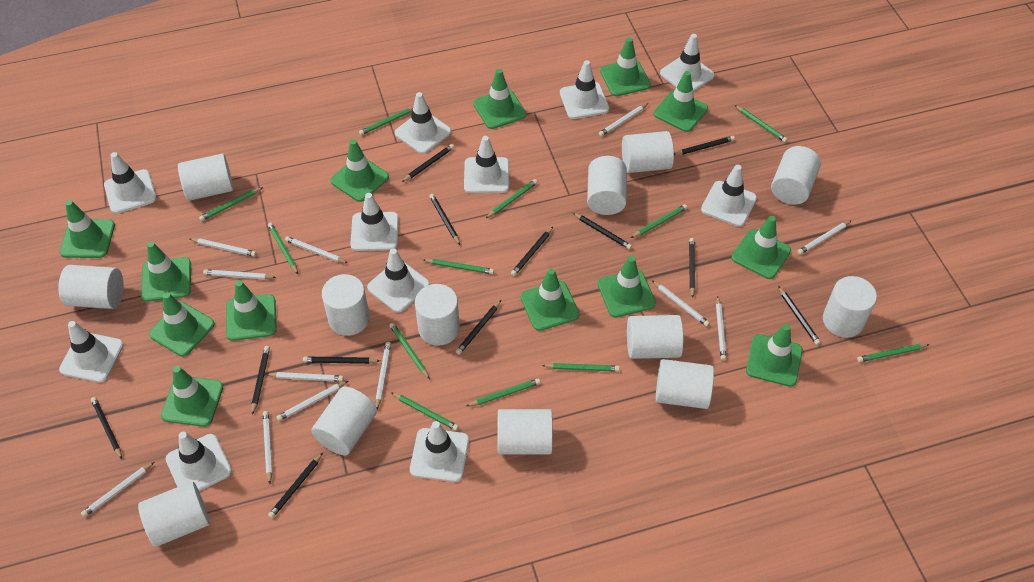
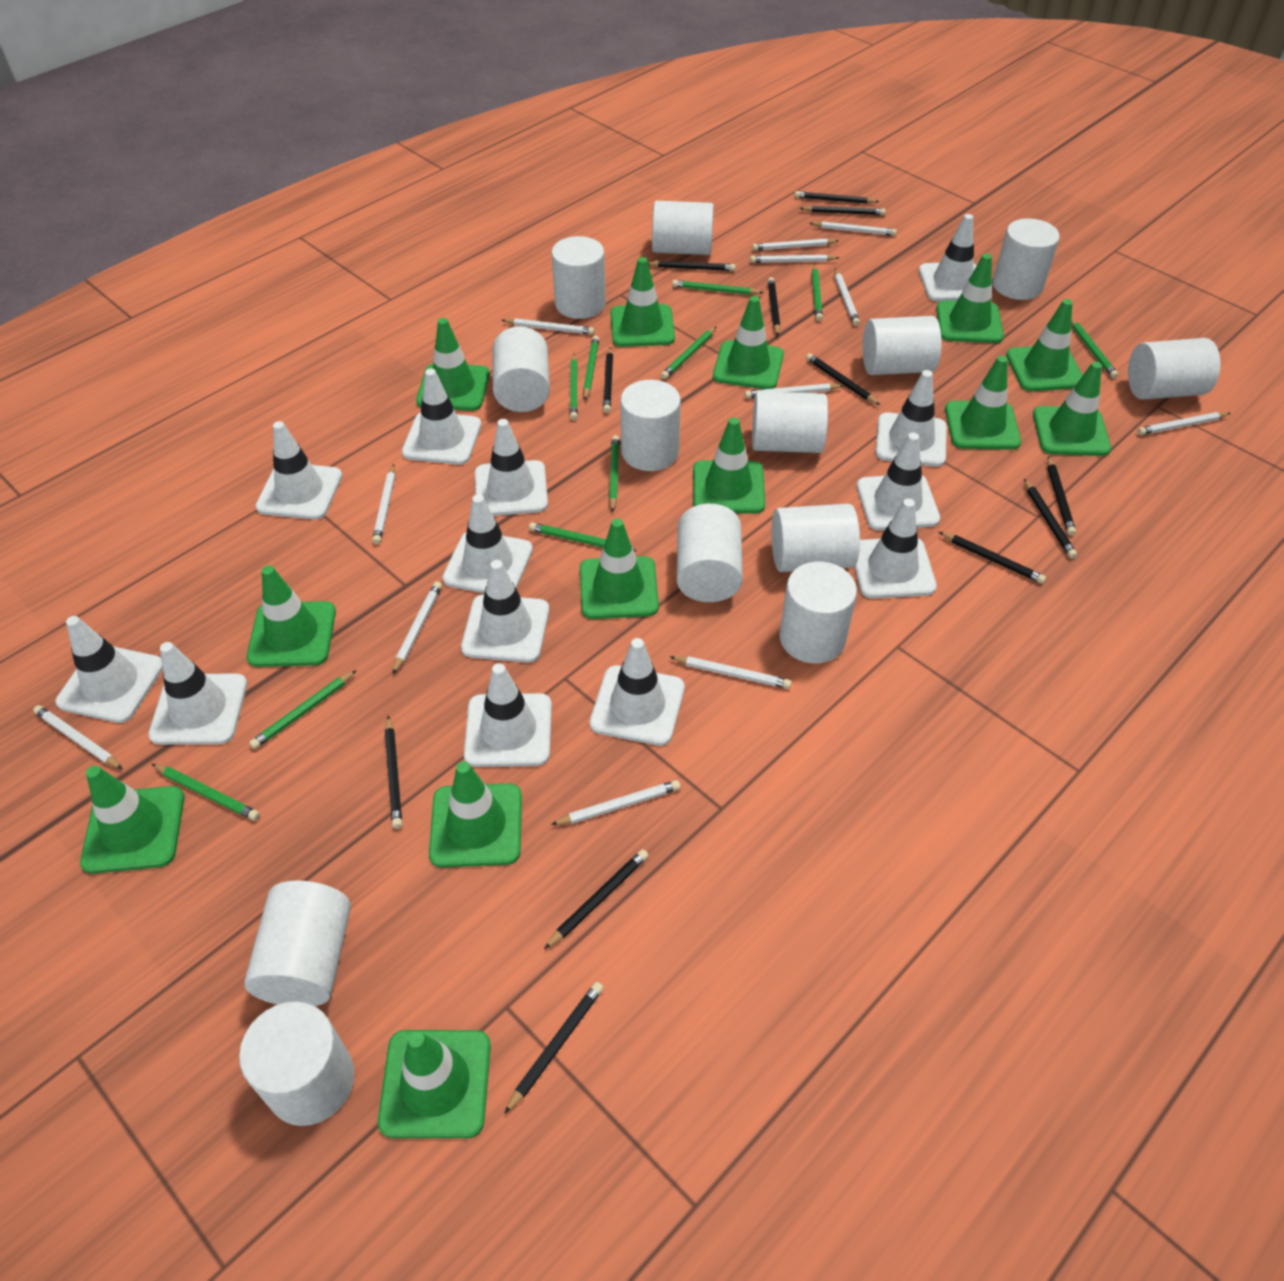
green pencil: 12 -> 10
white traffic cone: 11 -> 13

